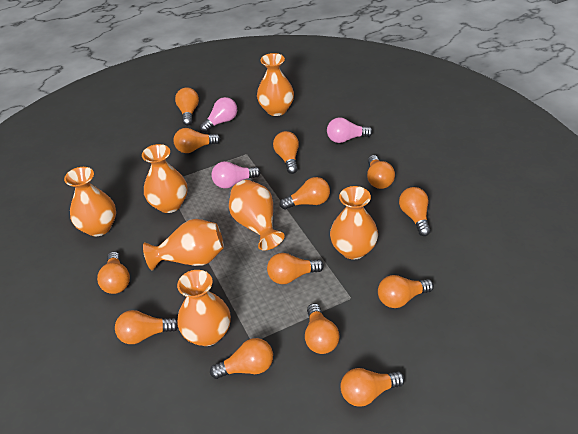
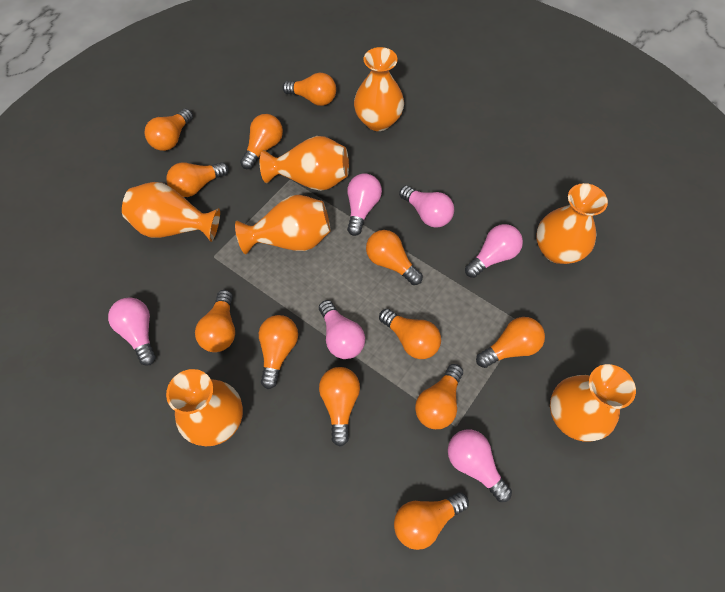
orange light bulb: 13 -> 12
pink light bulb: 3 -> 6

